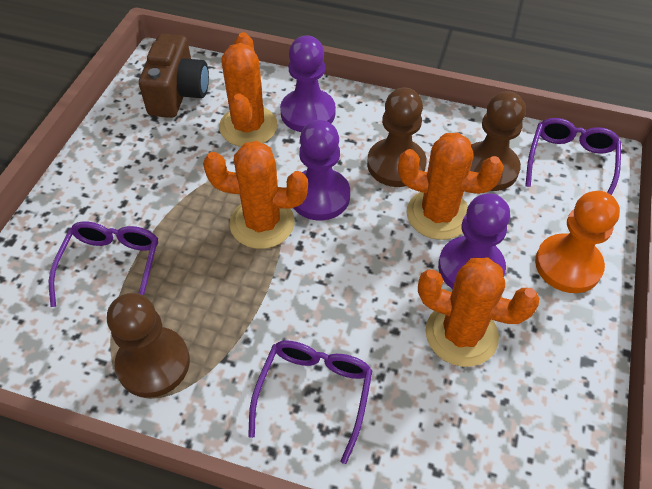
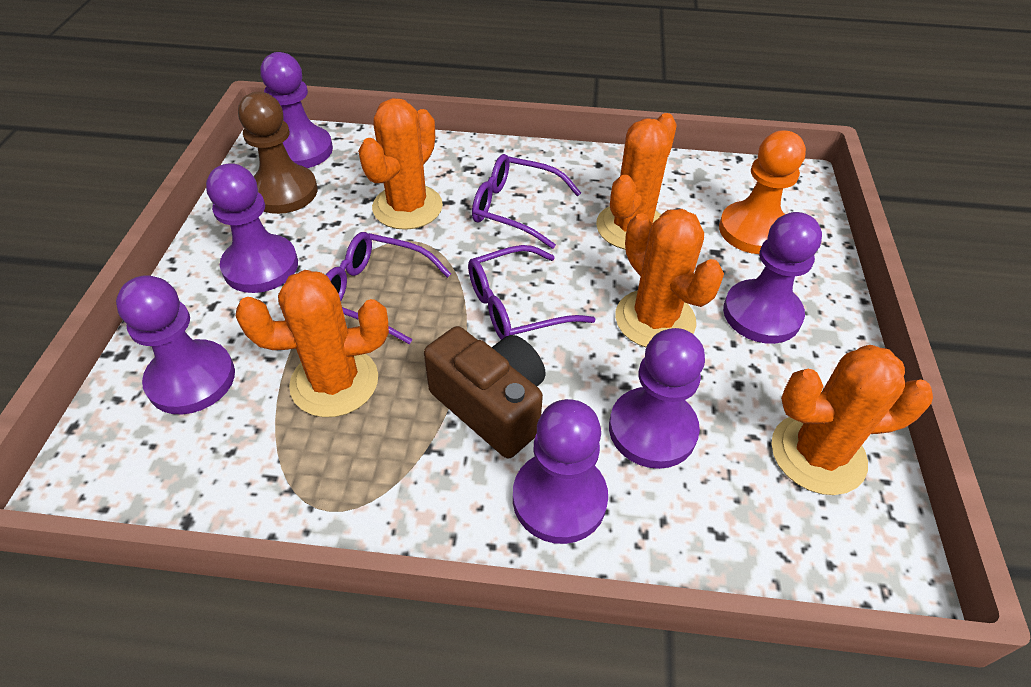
brown pawn: 3 -> 1
orange cactus: 4 -> 5
purple pawn: 3 -> 6

